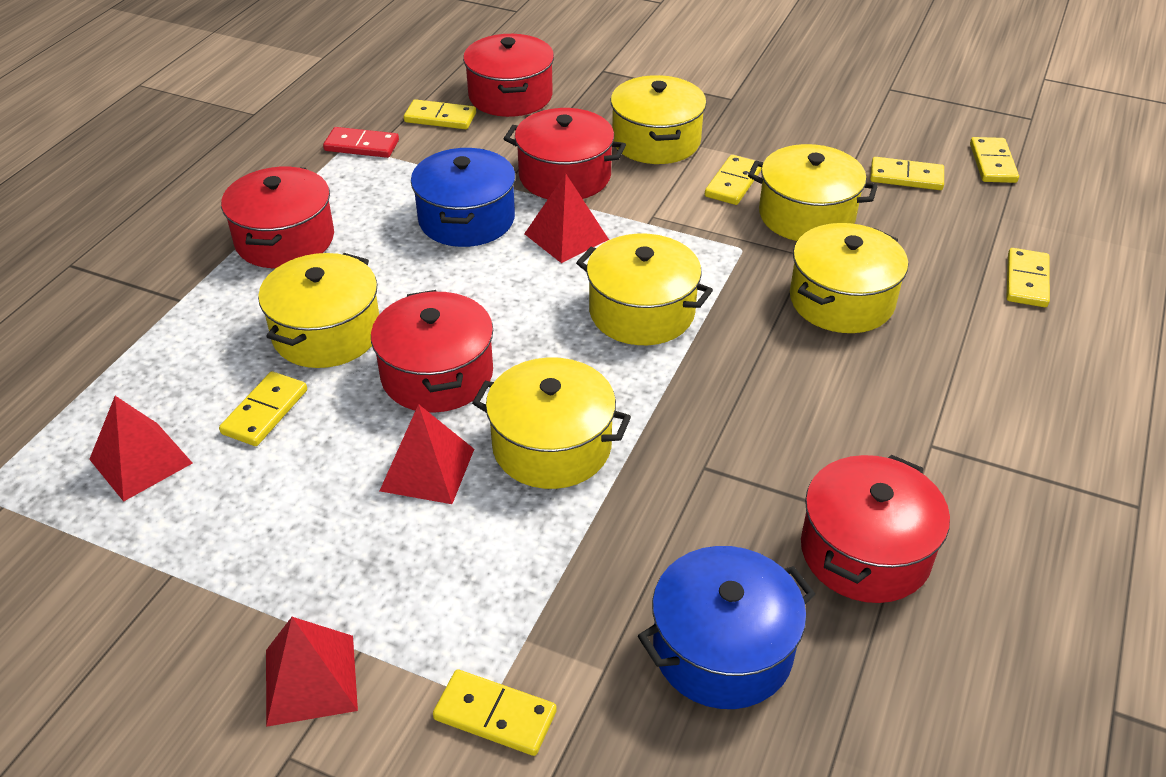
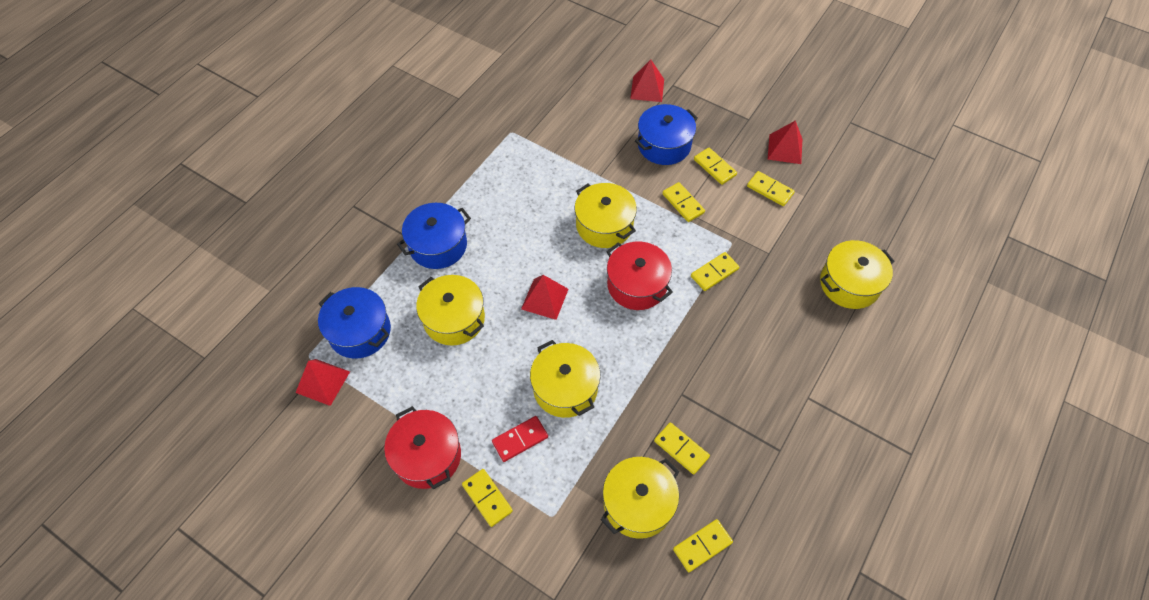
blue pot: 2 -> 3
red pot: 5 -> 2
yellow pot: 6 -> 5

